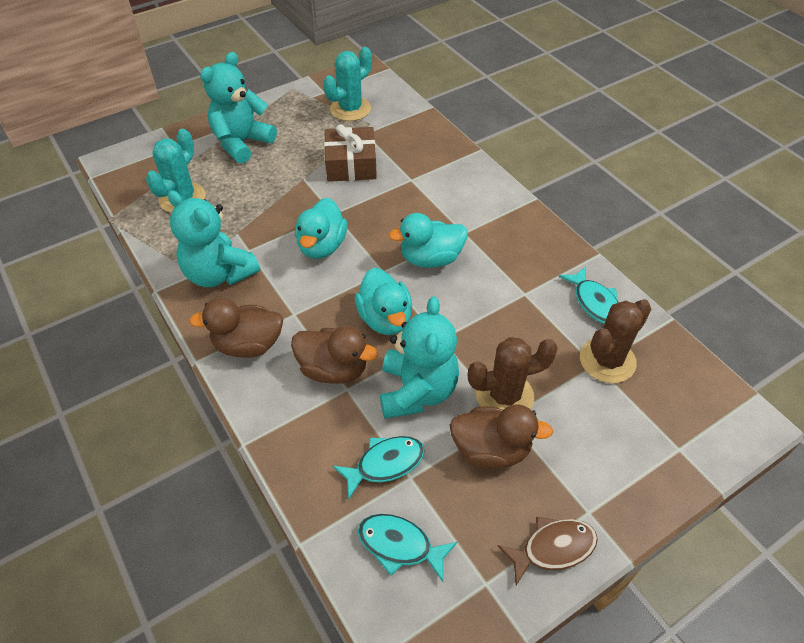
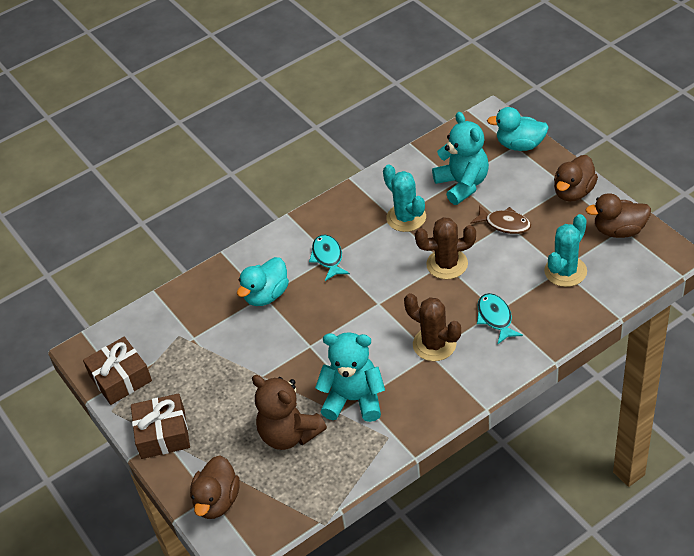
brown gift: 1 -> 2
brown teddy bear: 0 -> 1
turquoise duck: 3 -> 2
turquoise fish: 3 -> 2
turquoise teddy bear: 3 -> 2

